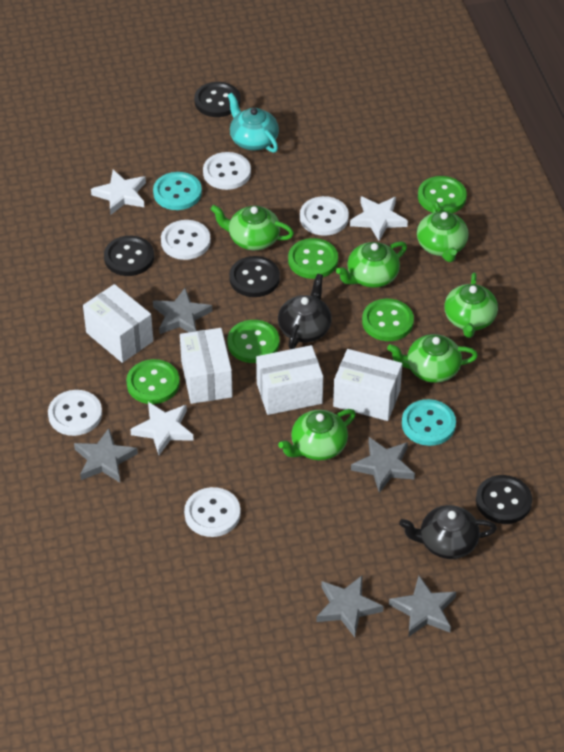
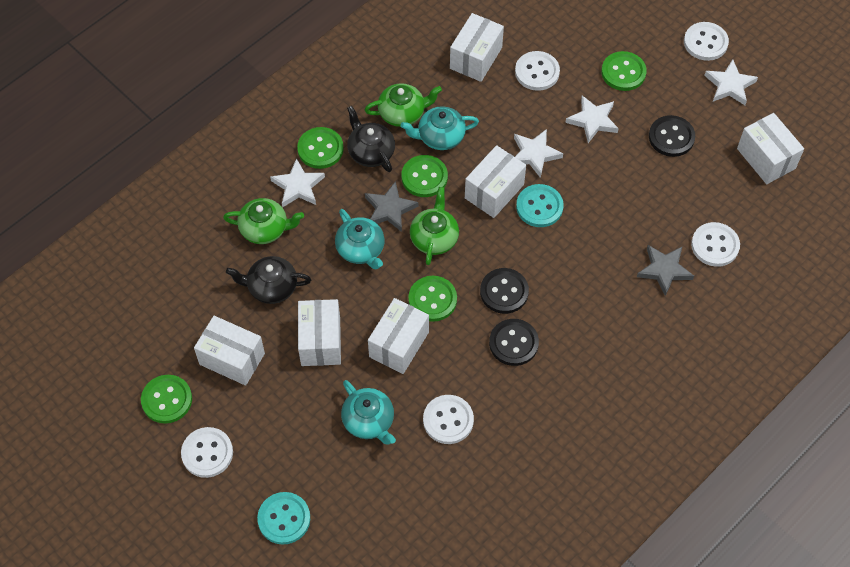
black button: 4 -> 3
green teapot: 6 -> 3
grey star: 5 -> 2
turquoise teapot: 1 -> 3
white box: 4 -> 6
white star: 3 -> 4

